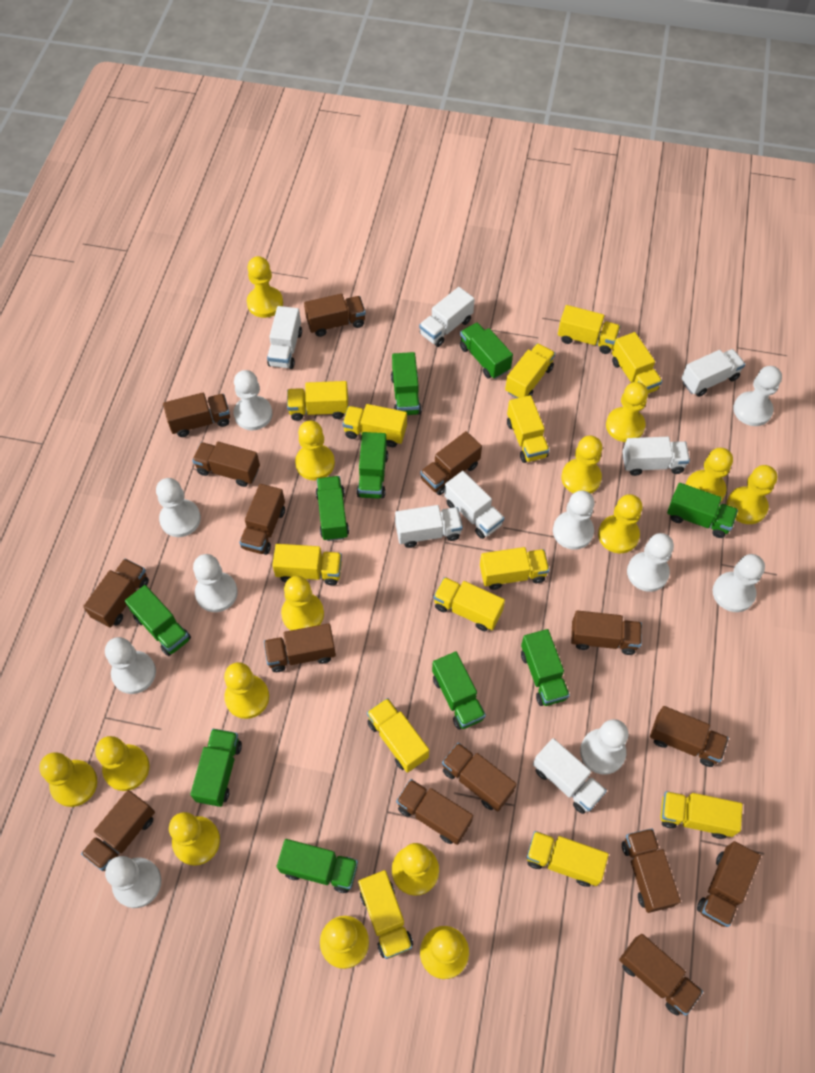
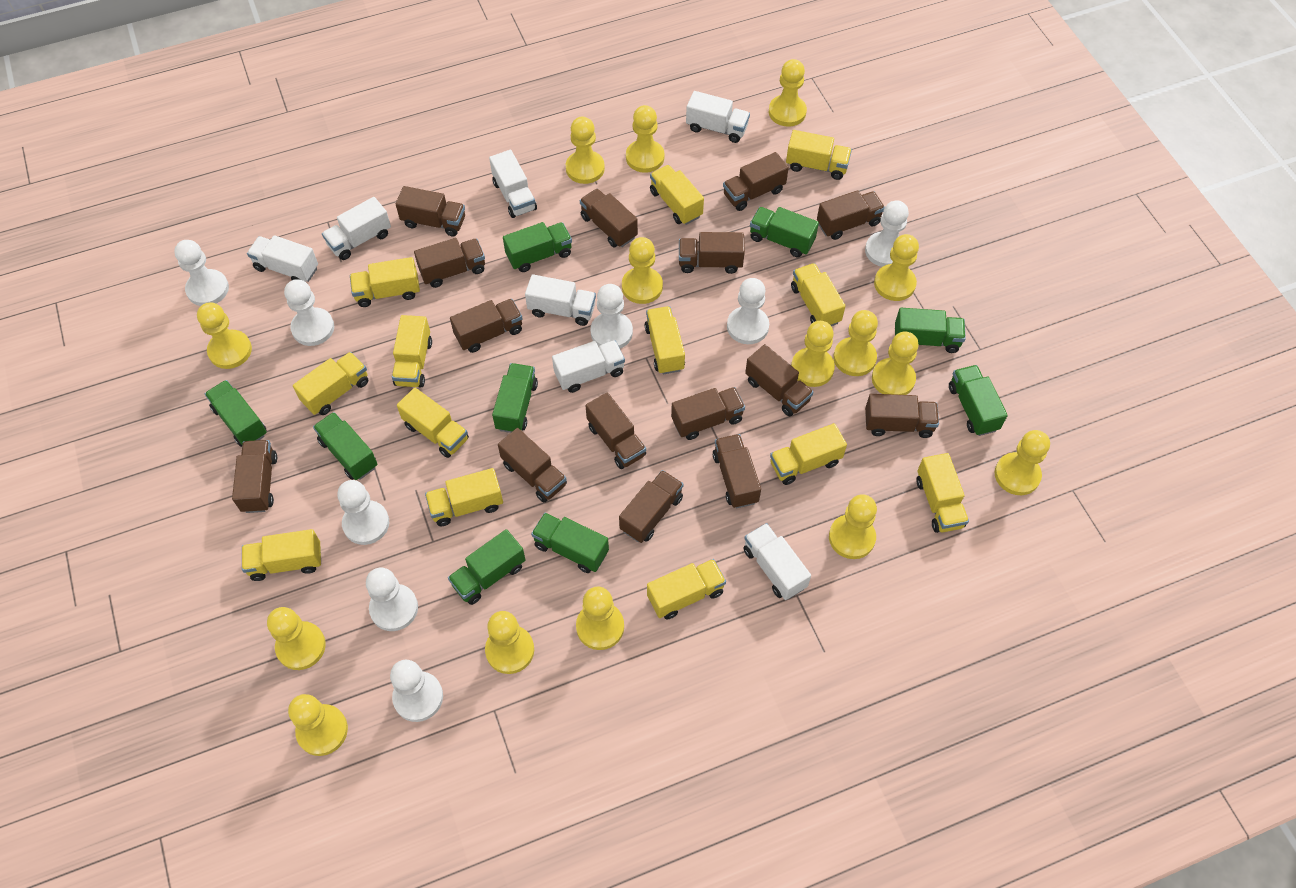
green truck: 10 -> 9
white pawn: 10 -> 8

